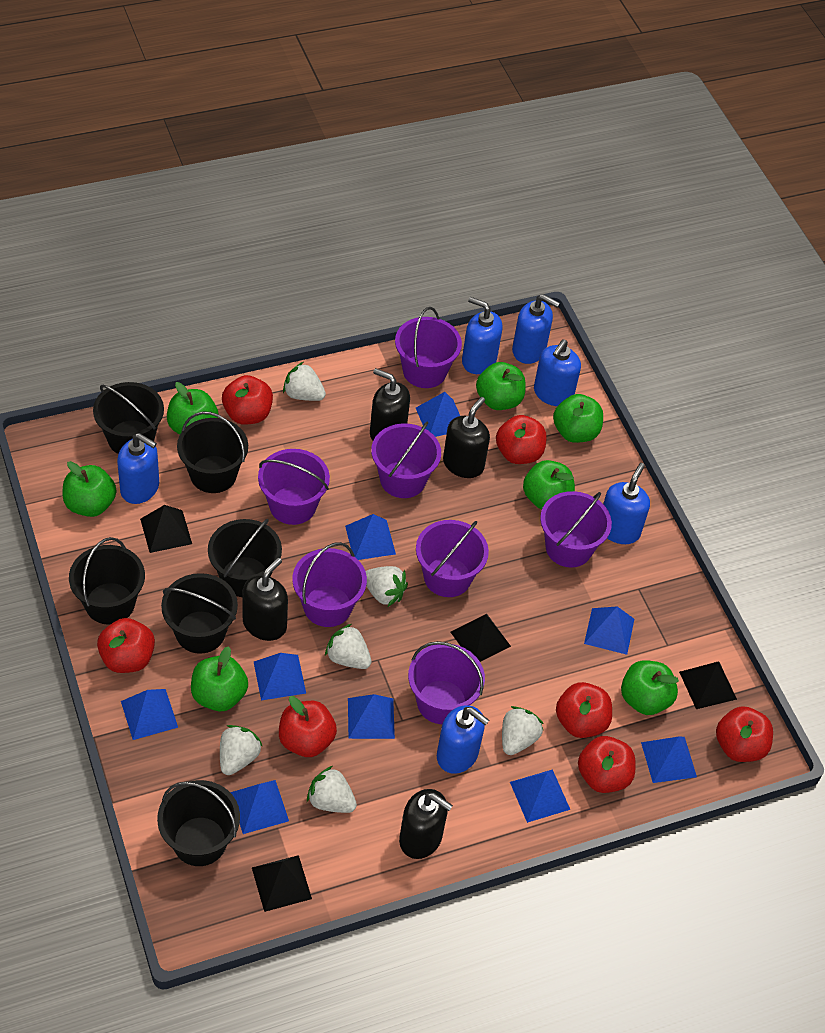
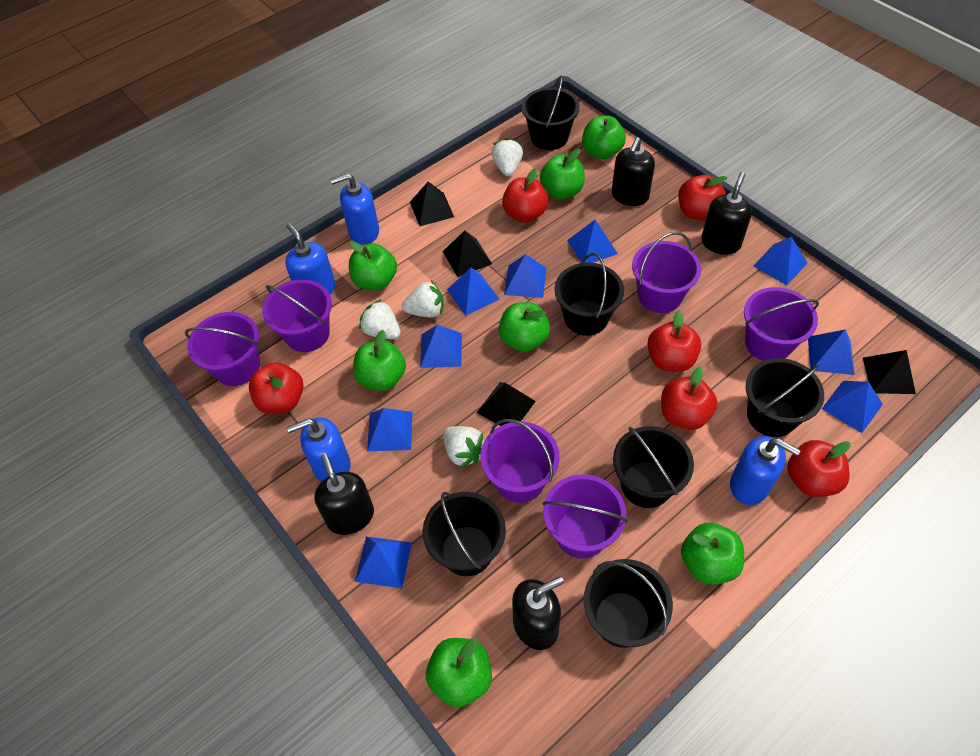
blue soap dispenser: 6 -> 4
purple bucket: 7 -> 6
red apple: 7 -> 6
white strawberry: 6 -> 4

